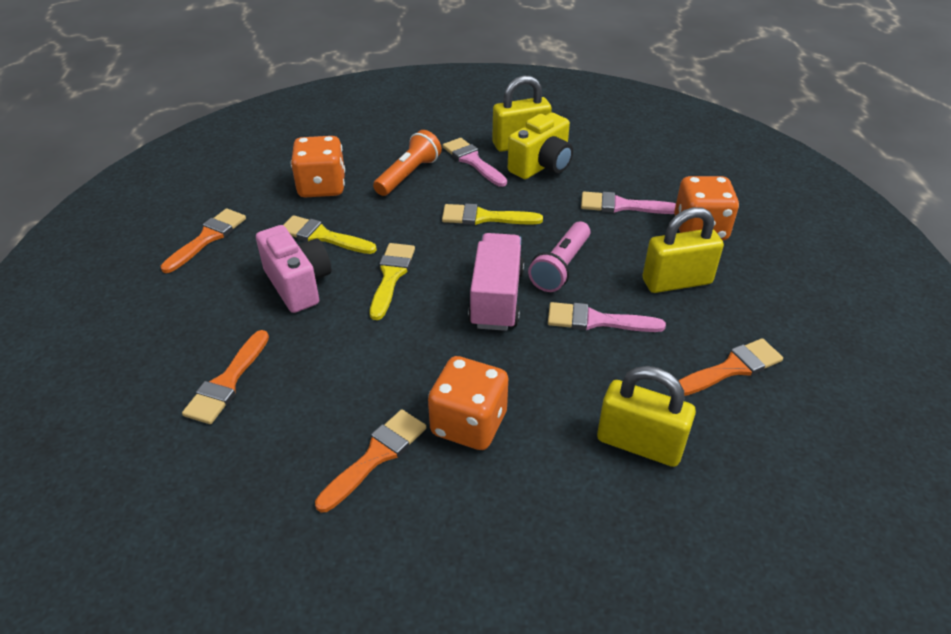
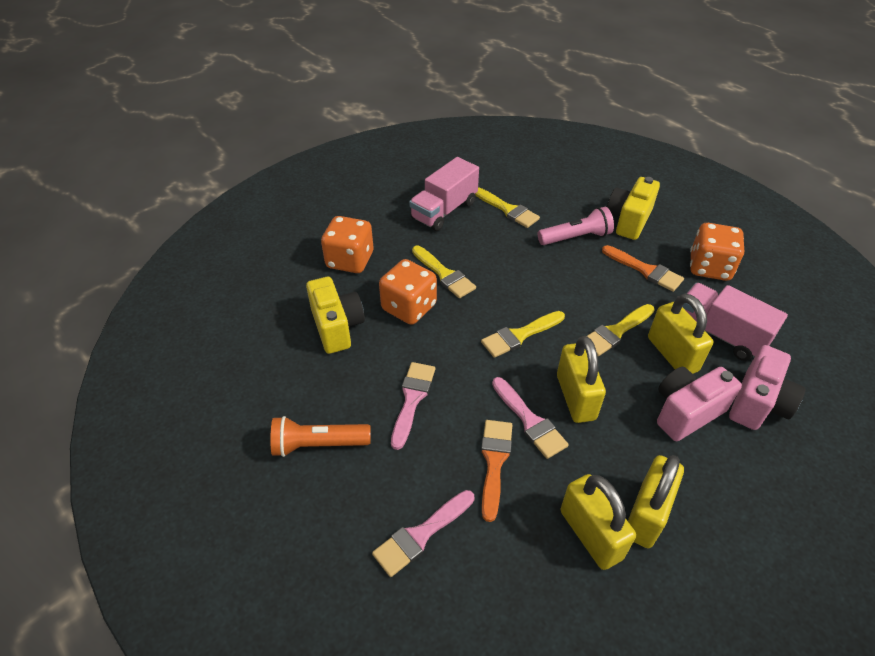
orange brush: 4 -> 2
pink camera: 1 -> 2
pink truck: 1 -> 2
yellow brush: 3 -> 4
yellow camera: 1 -> 2
yellow padlock: 3 -> 4

